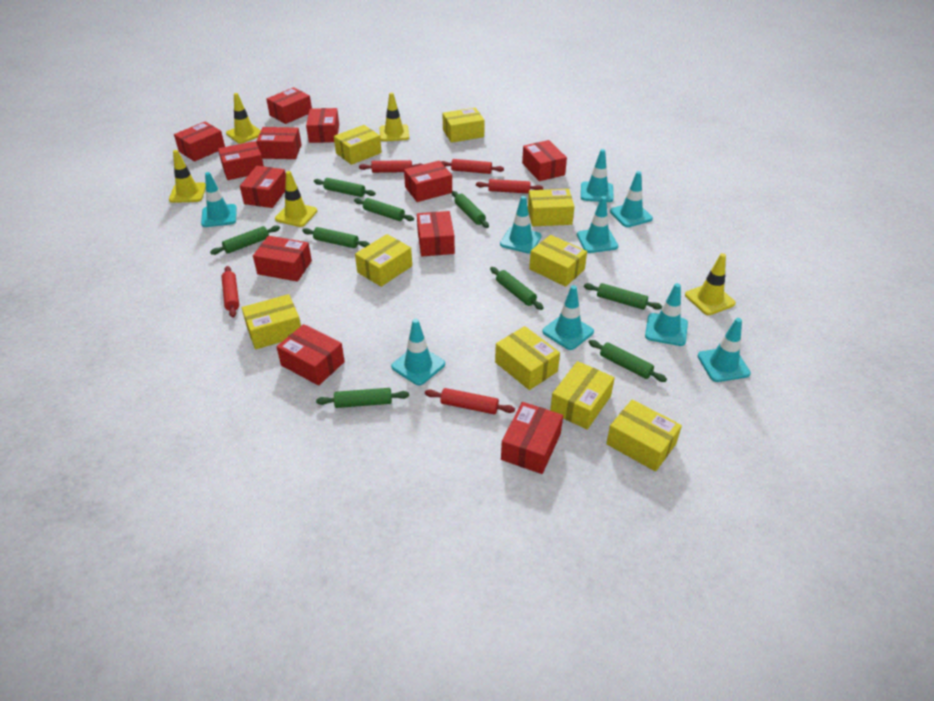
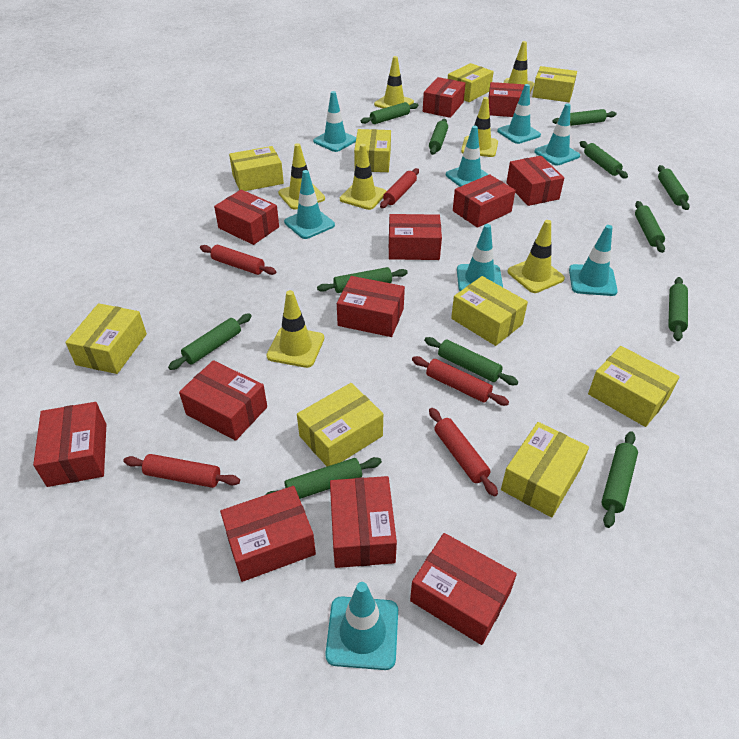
green rolling pin: 9 -> 12
turquoise traffic cone: 9 -> 8
yellow traffic cone: 5 -> 7

